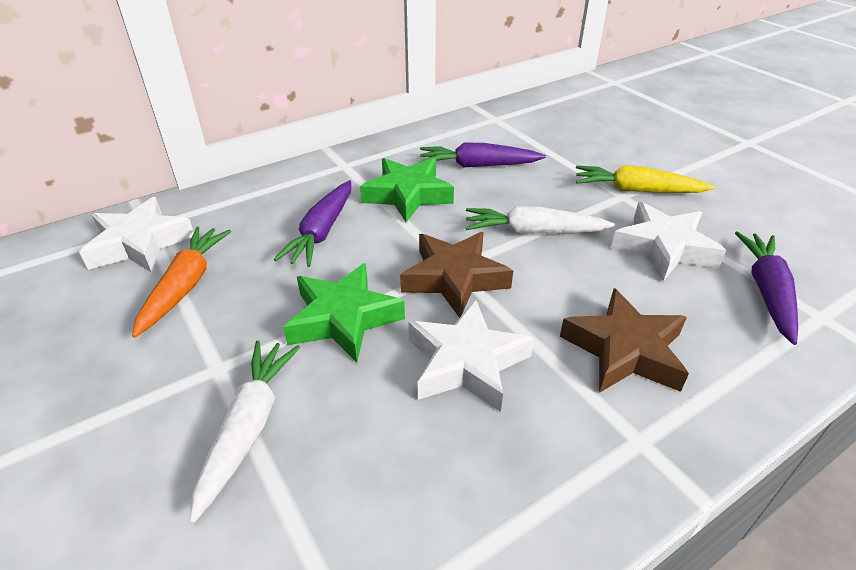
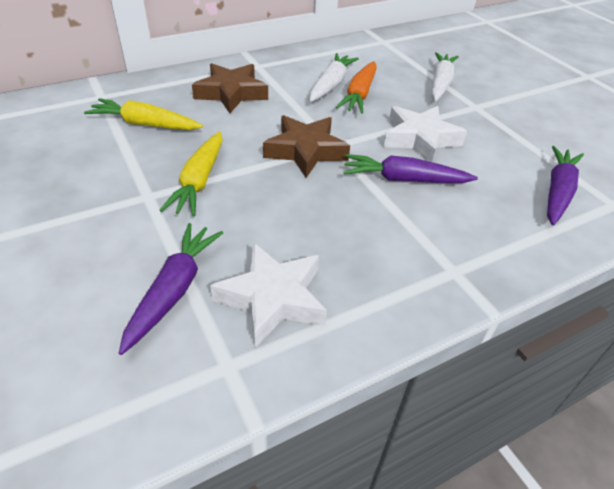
green star: 2 -> 0
white star: 3 -> 2
yellow carrot: 1 -> 2

